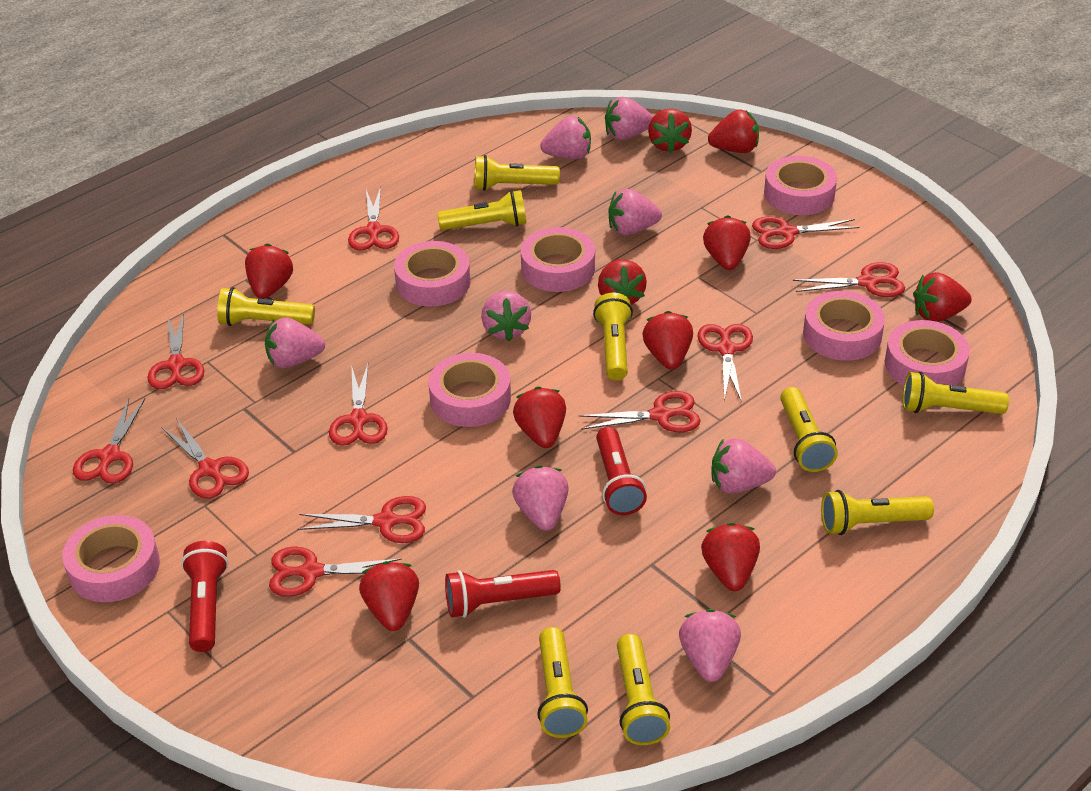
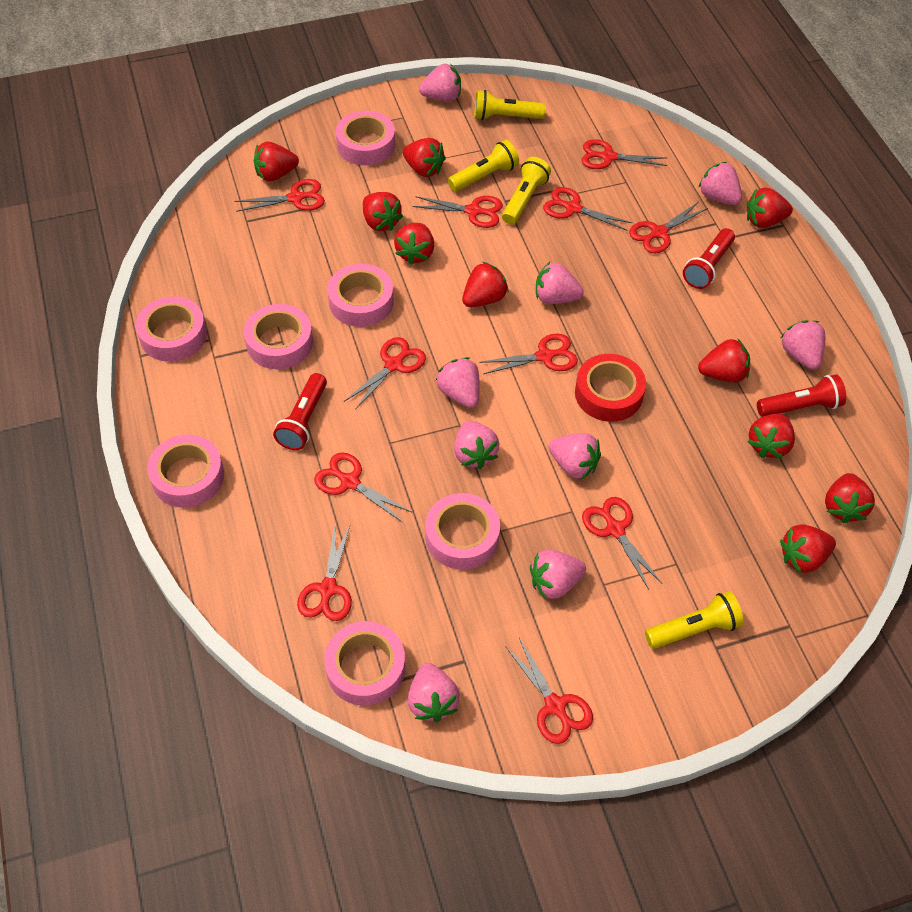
pink strawberry: 8 -> 9
red tape: 0 -> 1
yellow flashlight: 9 -> 4

